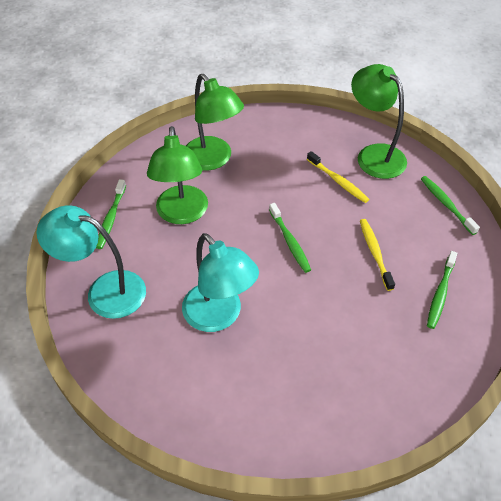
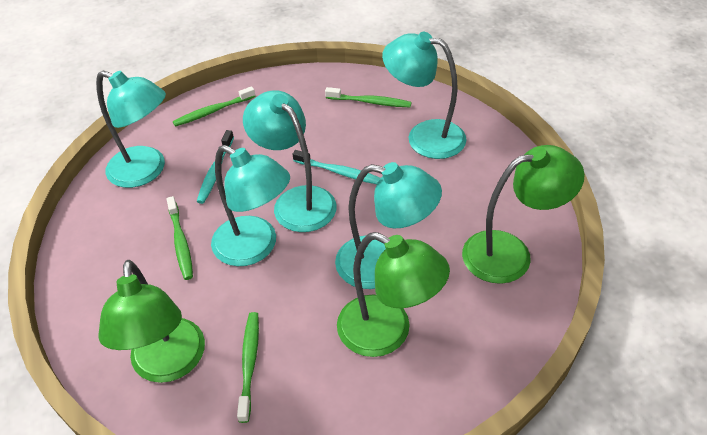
turquoise lamp: 2 -> 5
turquoise toothbrush: 0 -> 2
yellow toothbrush: 2 -> 0

